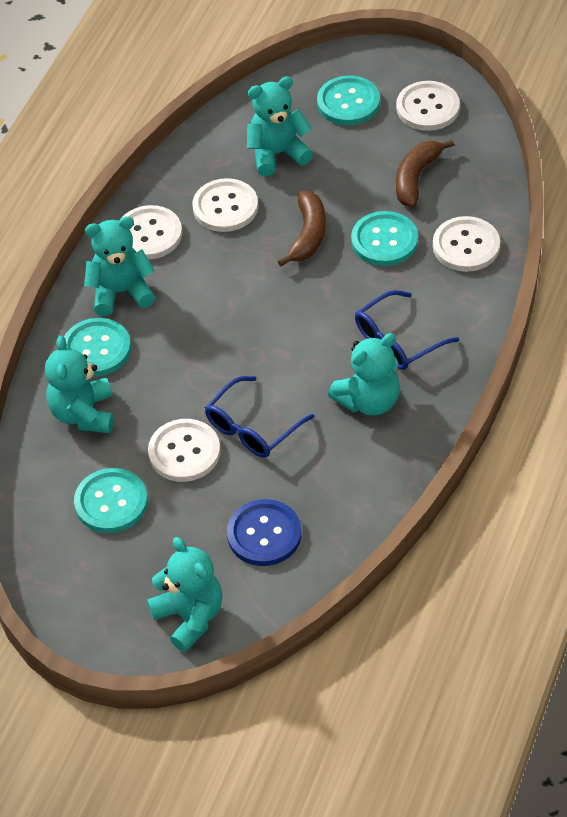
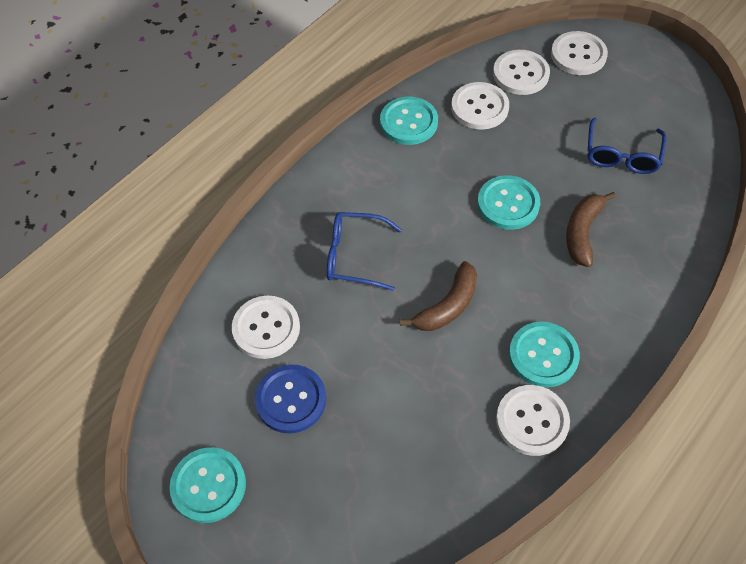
turquoise teddy bear: 5 -> 0

